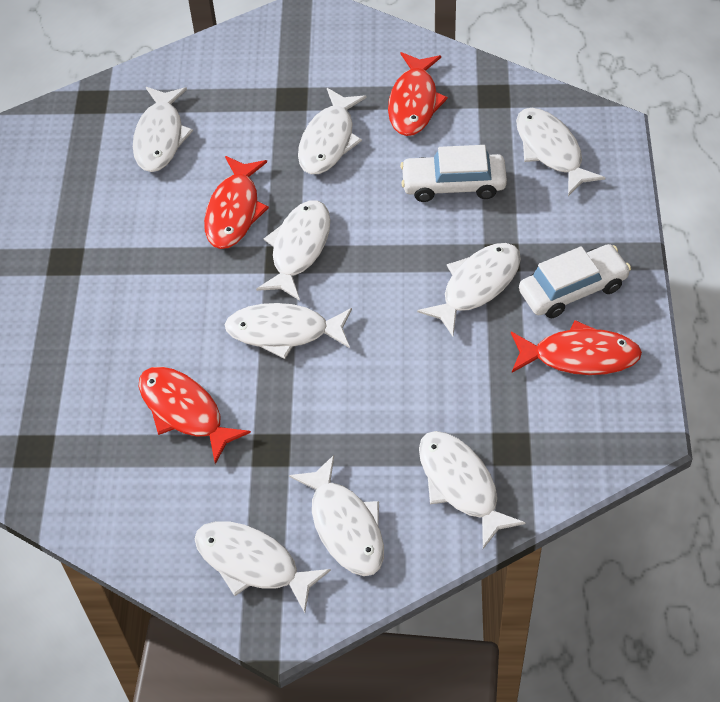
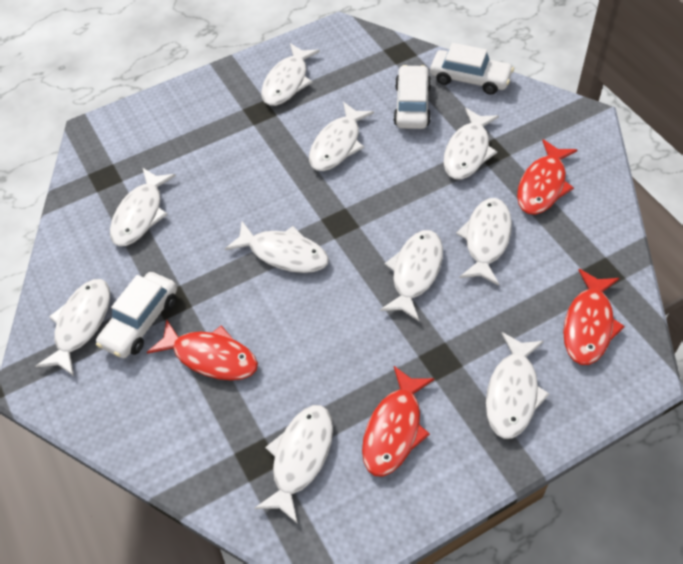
white car: 2 -> 3
white fish: 9 -> 10

